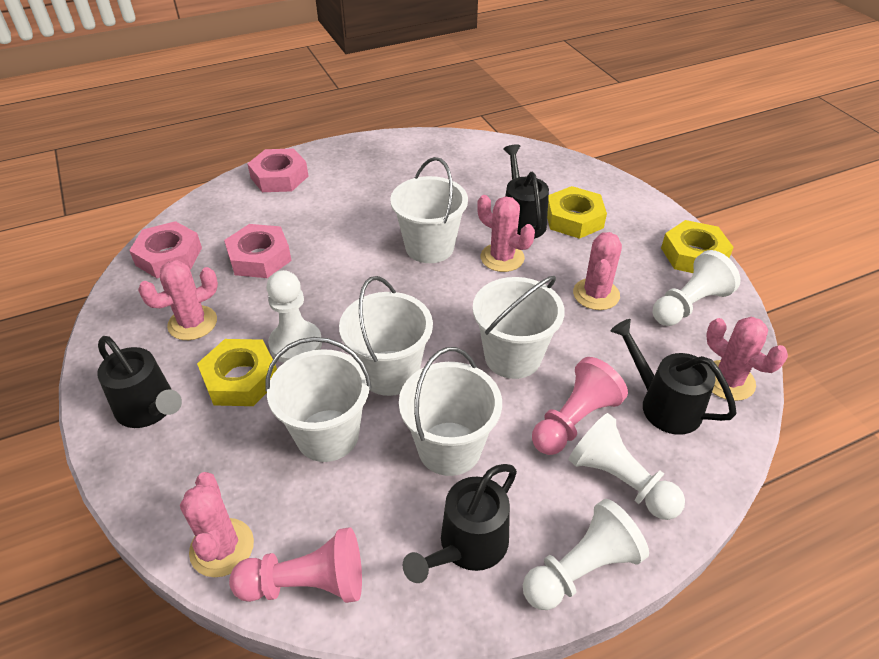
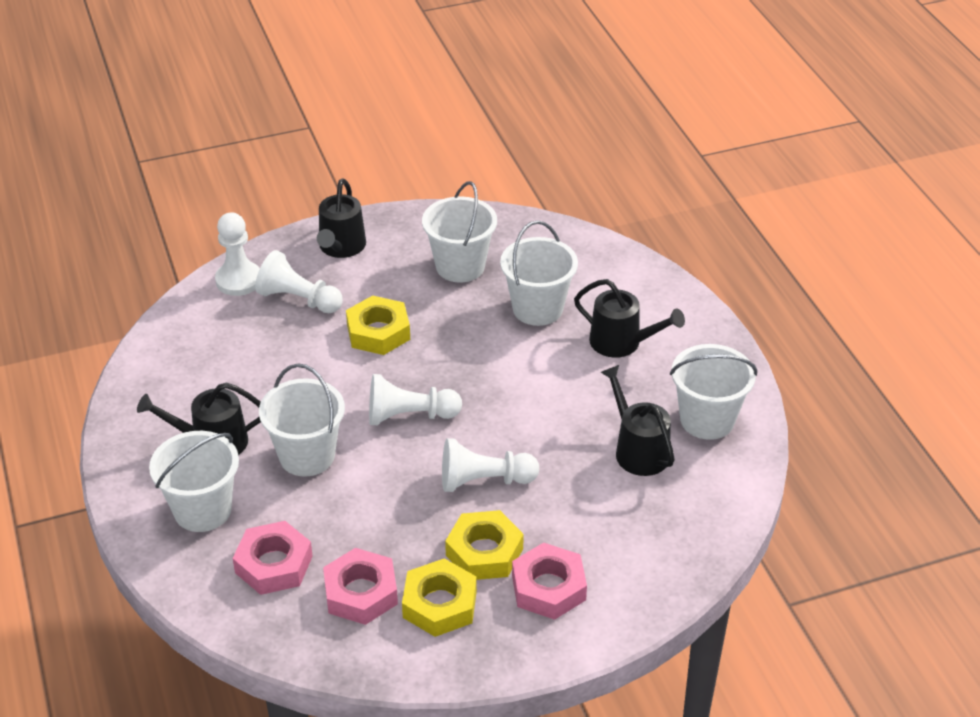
pink cactus: 5 -> 0
pink pawn: 2 -> 0

